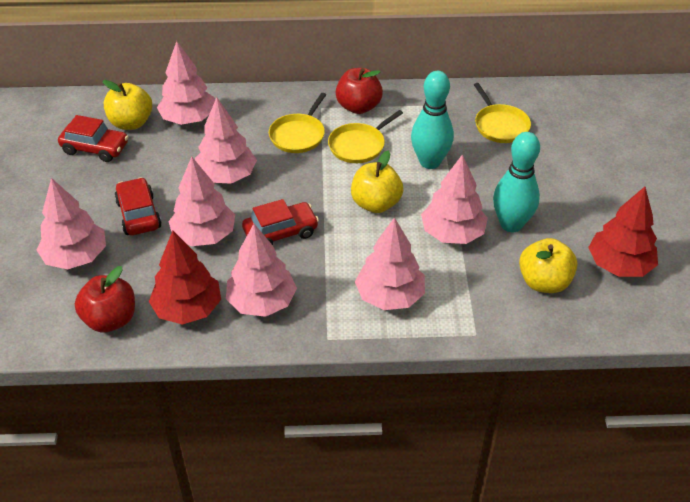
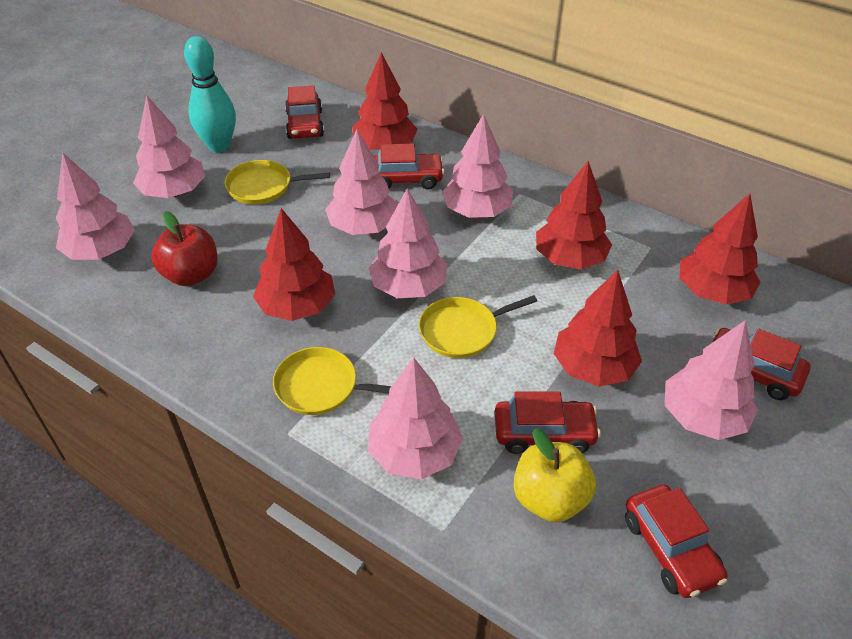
red apple: 2 -> 1
red car: 3 -> 5
red tree: 2 -> 5
turquoise bowling pin: 2 -> 1
yellow apple: 3 -> 1

